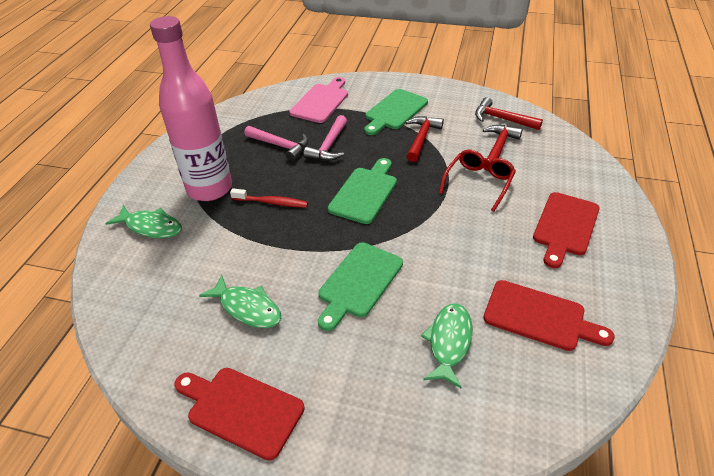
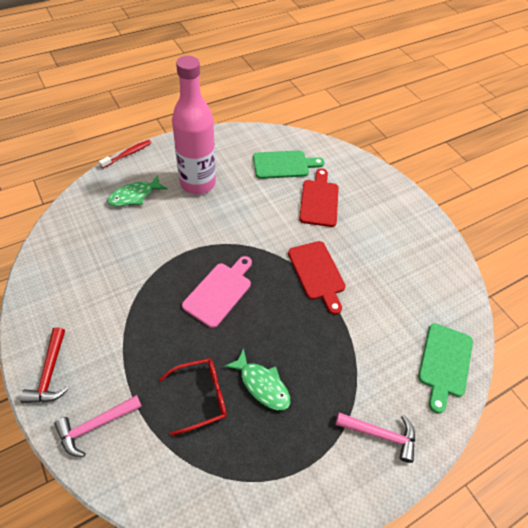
green cutting board: 3 -> 2
green fish: 3 -> 2
red cutting board: 3 -> 2
red hammer: 3 -> 1

